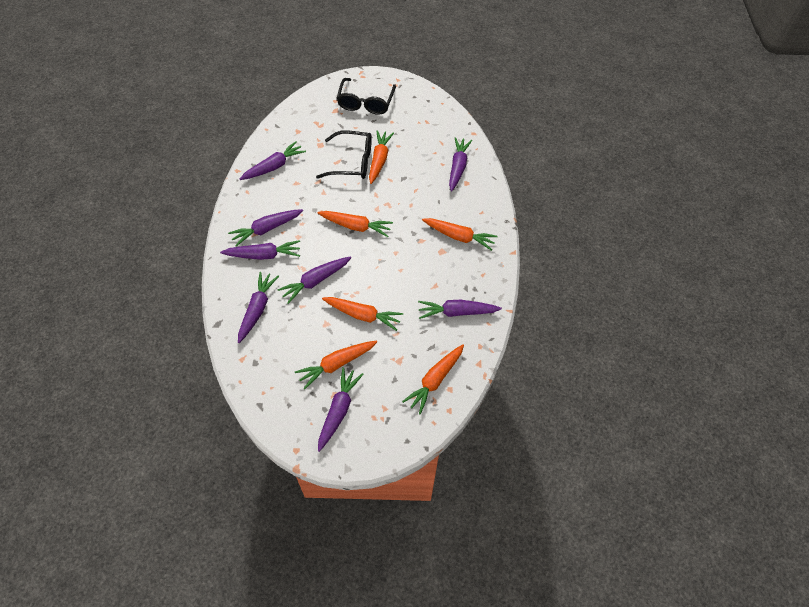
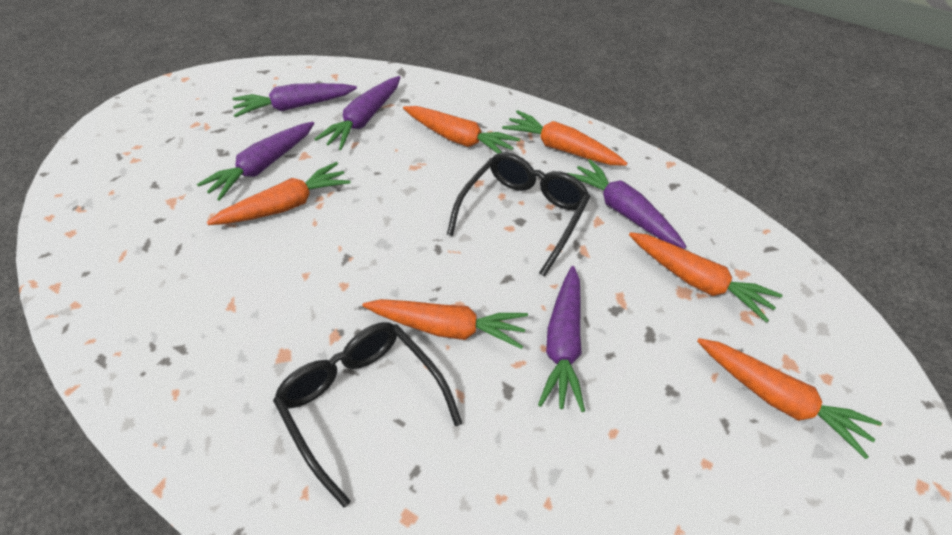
purple carrot: 8 -> 5

